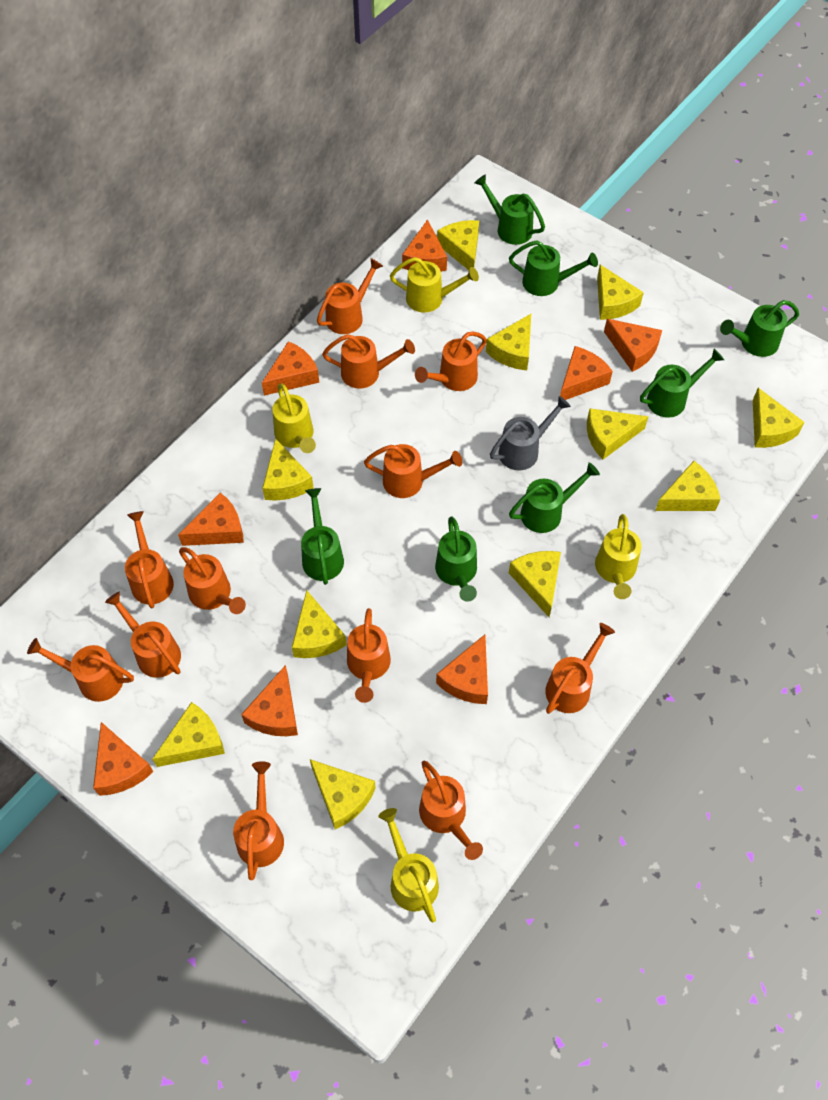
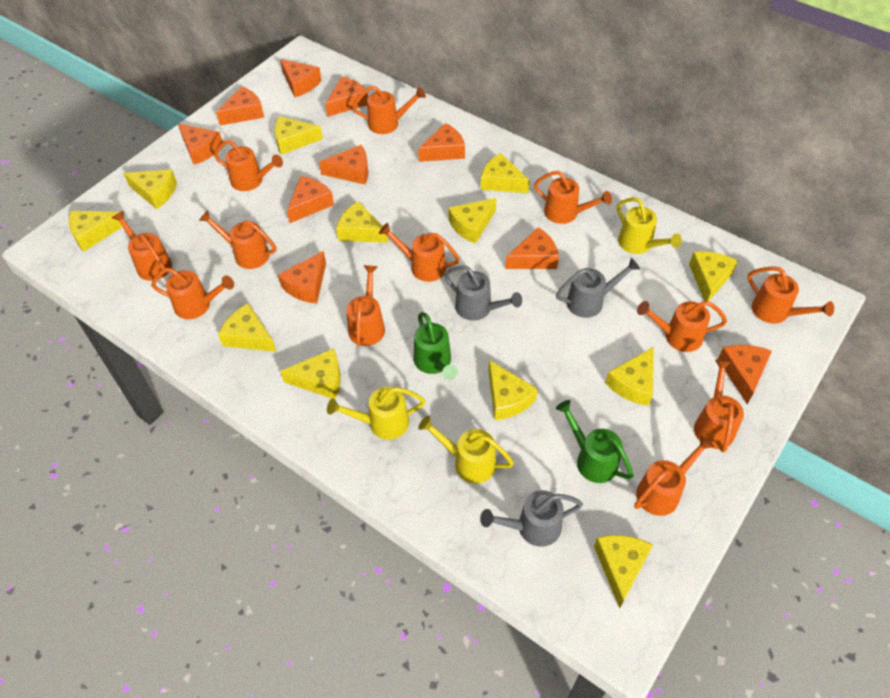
green watering can: 7 -> 2
grey watering can: 1 -> 3
orange cheese: 8 -> 10
yellow cheese: 11 -> 12
yellow watering can: 4 -> 3

